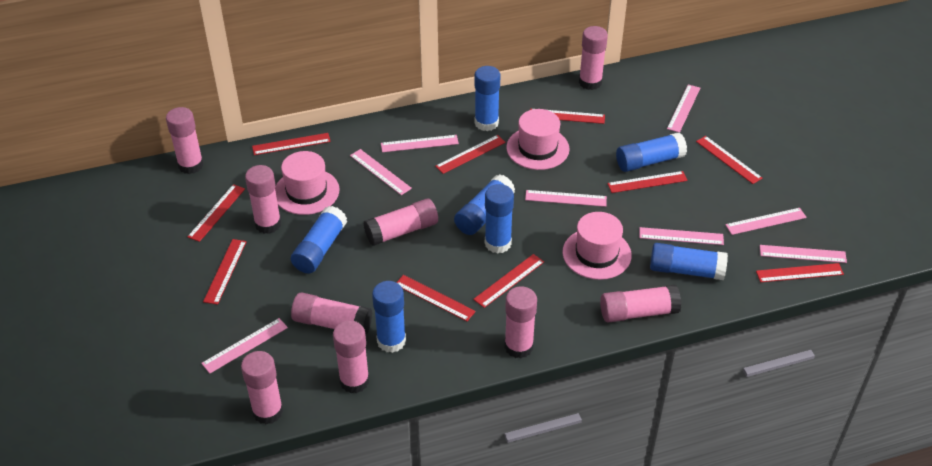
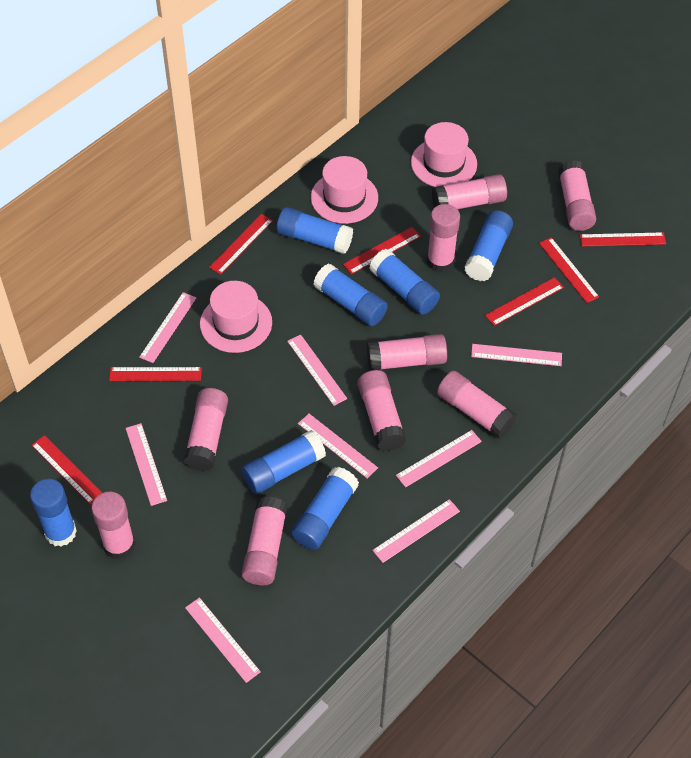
red ruler: 10 -> 7

